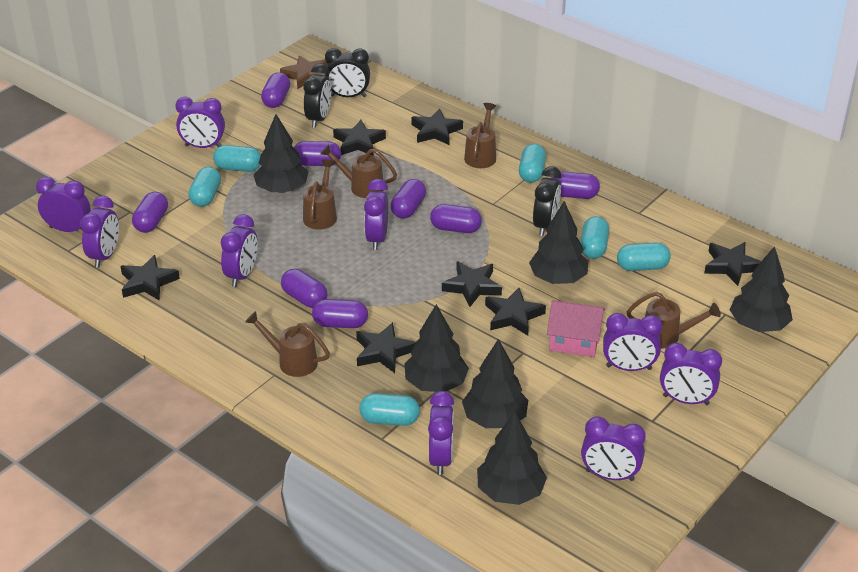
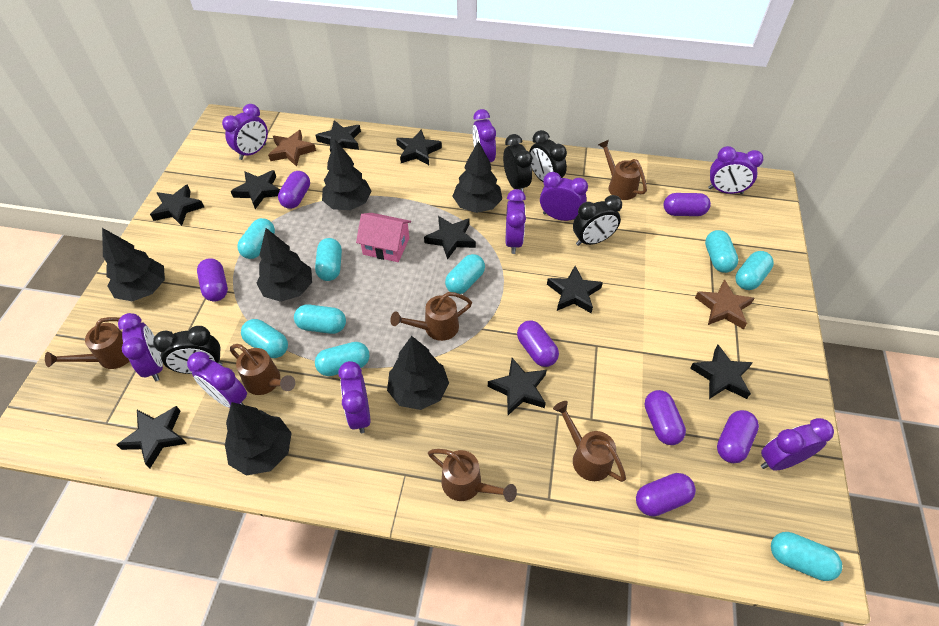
black clock: 3 -> 4
black star: 7 -> 9
brown star: 1 -> 2
brown watering can: 5 -> 6
purple capsule: 8 -> 7
turquoise capsule: 6 -> 9

